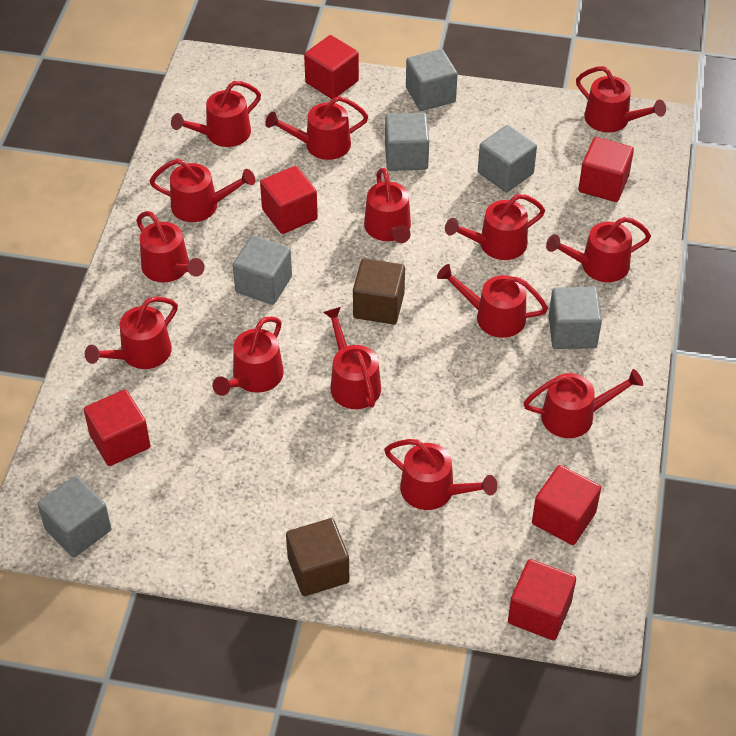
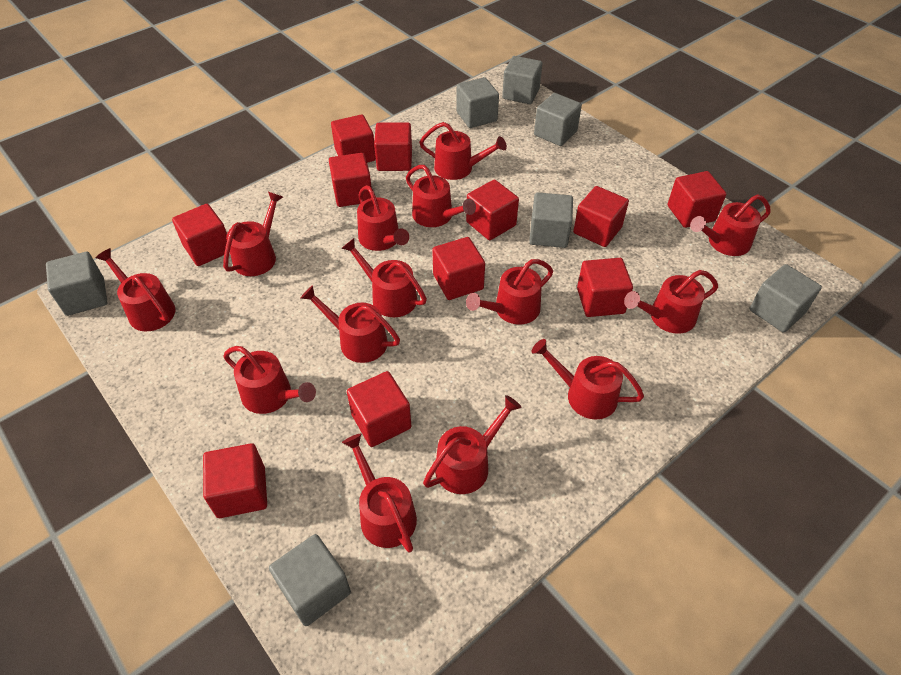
brown cube: 2 -> 0
grey cube: 6 -> 7
red cube: 6 -> 11

